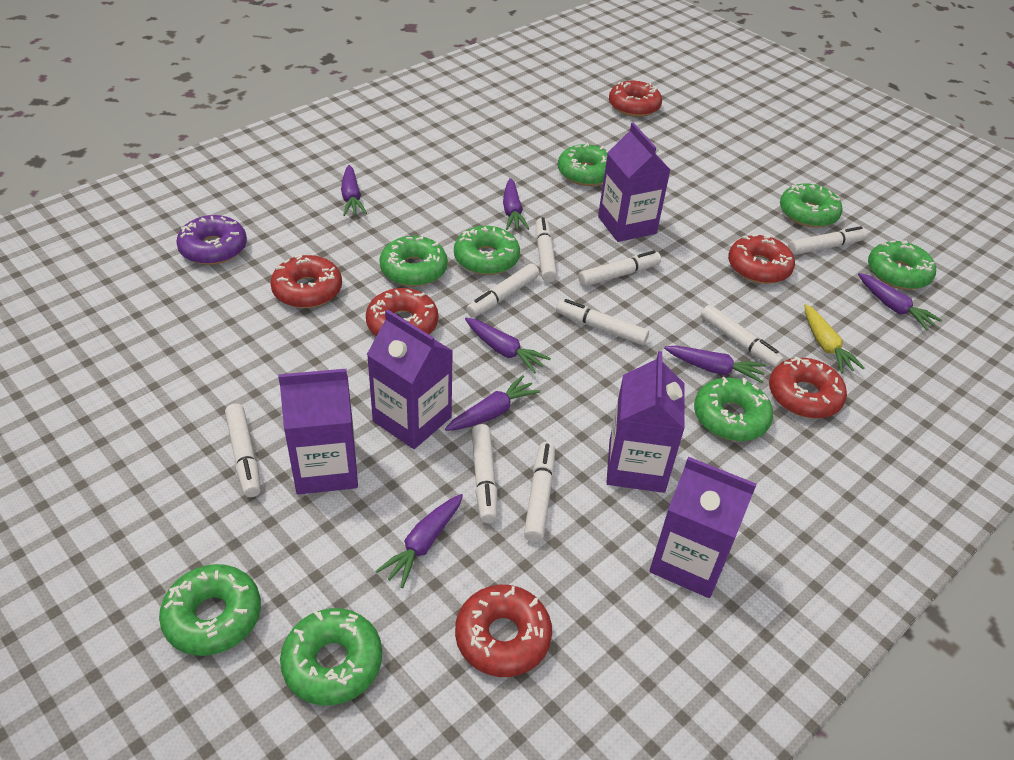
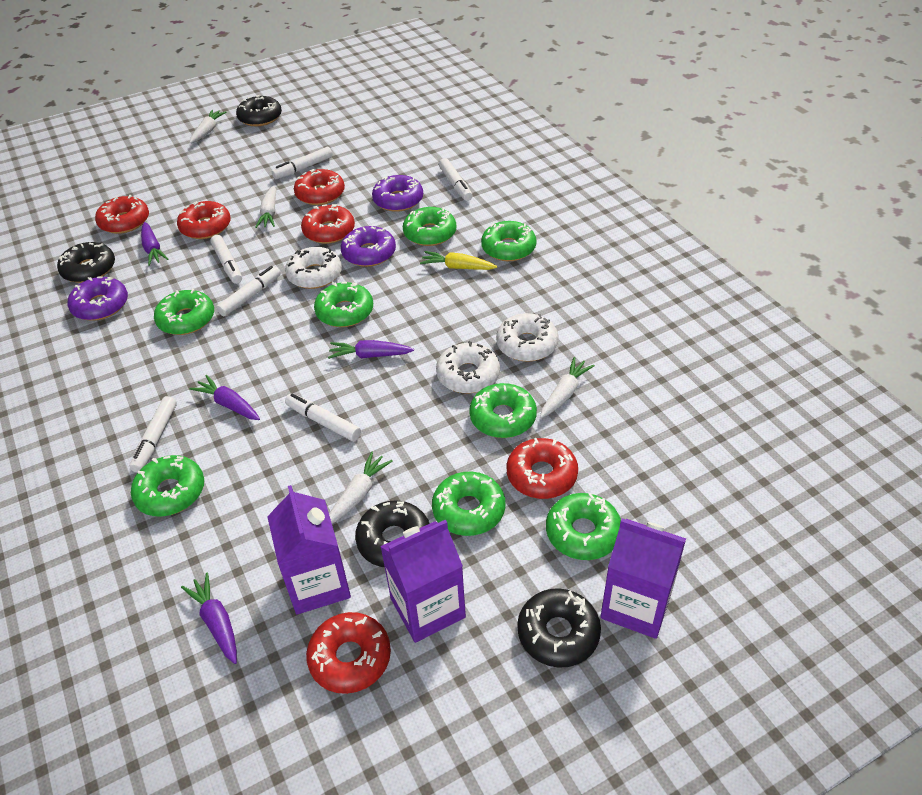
black donut: 0 -> 4
purple carrot: 7 -> 4
purple carton: 5 -> 3
purple donut: 1 -> 3
white carrot: 0 -> 4
white donut: 0 -> 3
white marker: 9 -> 6

